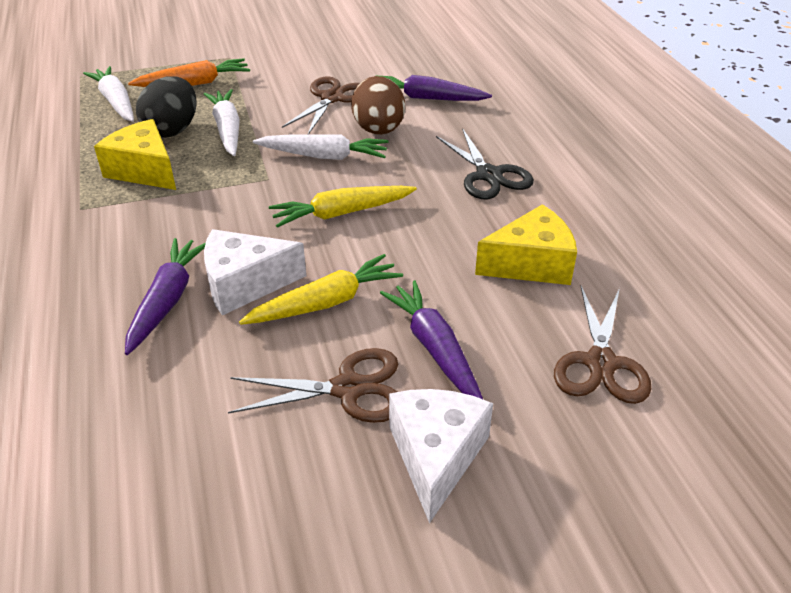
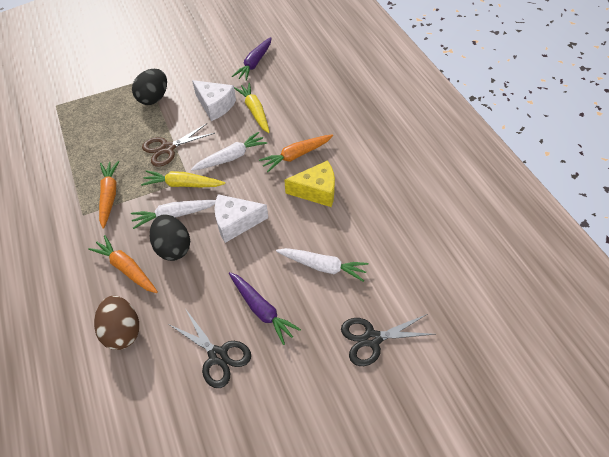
black egg: 1 -> 2
black scissors: 1 -> 2
brown scissors: 3 -> 1
orange carrot: 1 -> 3
purple carrot: 3 -> 2
yellow cheese: 2 -> 1

